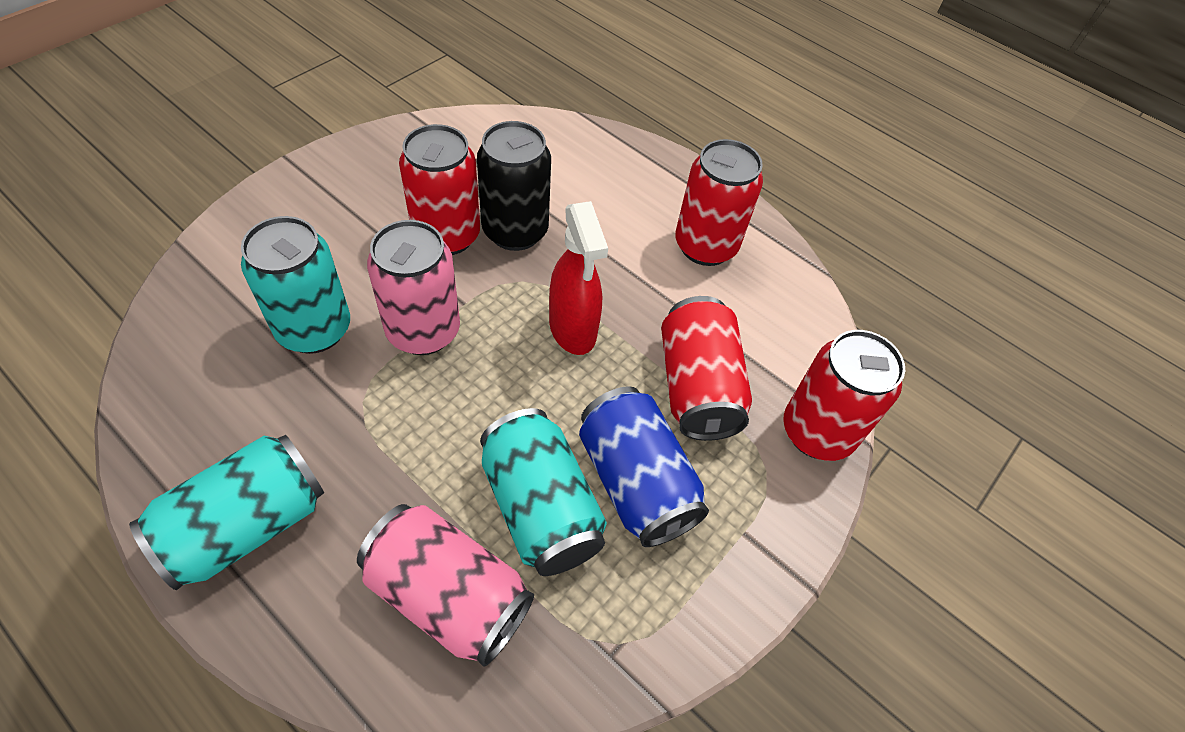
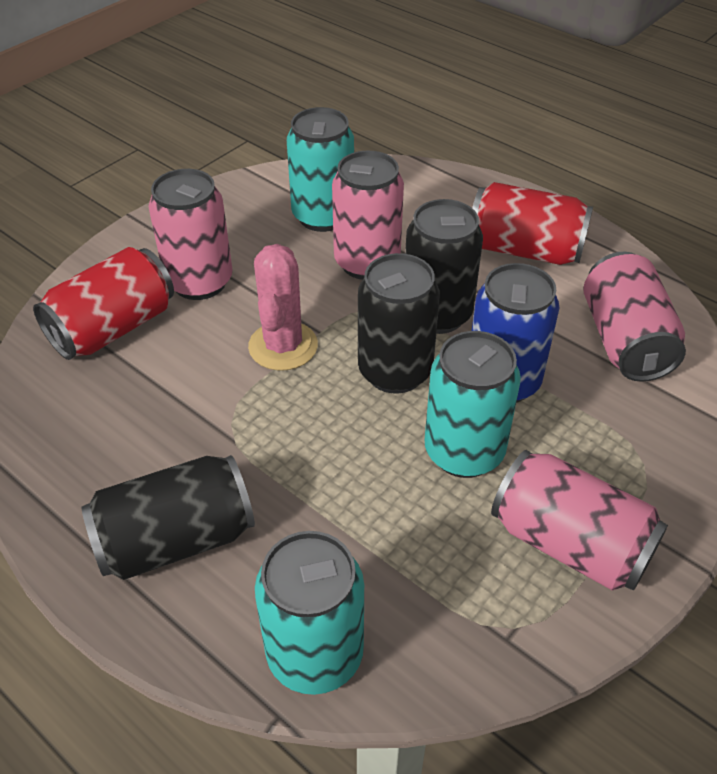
black can: 1 -> 3
pink cactus: 0 -> 1
pink can: 2 -> 4
red can: 4 -> 2
red spray bottle: 1 -> 0

